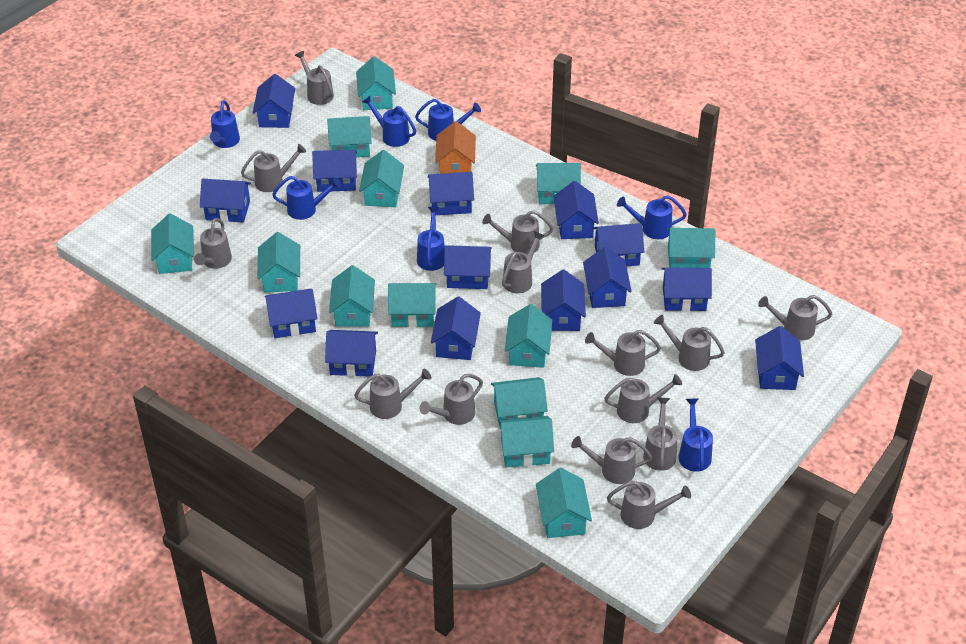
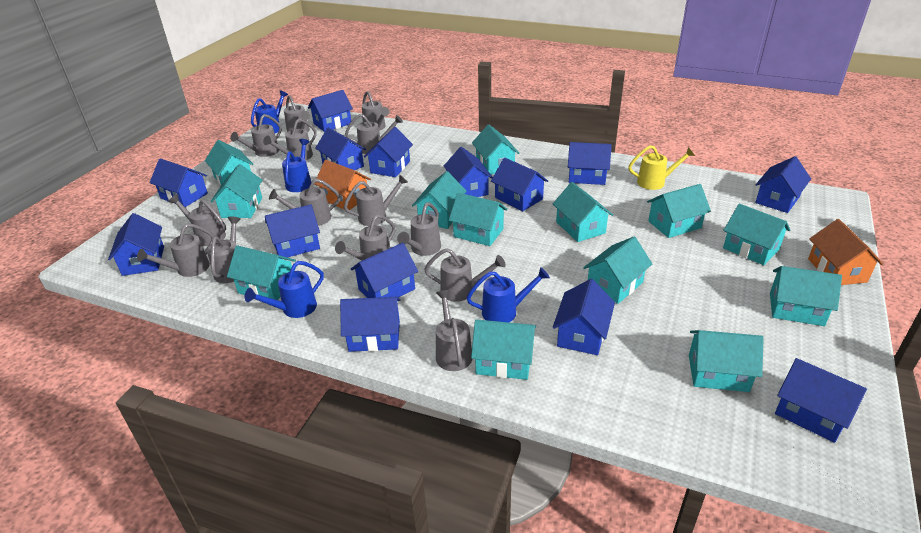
blue watering can: 7 -> 4
orange house: 1 -> 2
yellow watering can: 0 -> 1

